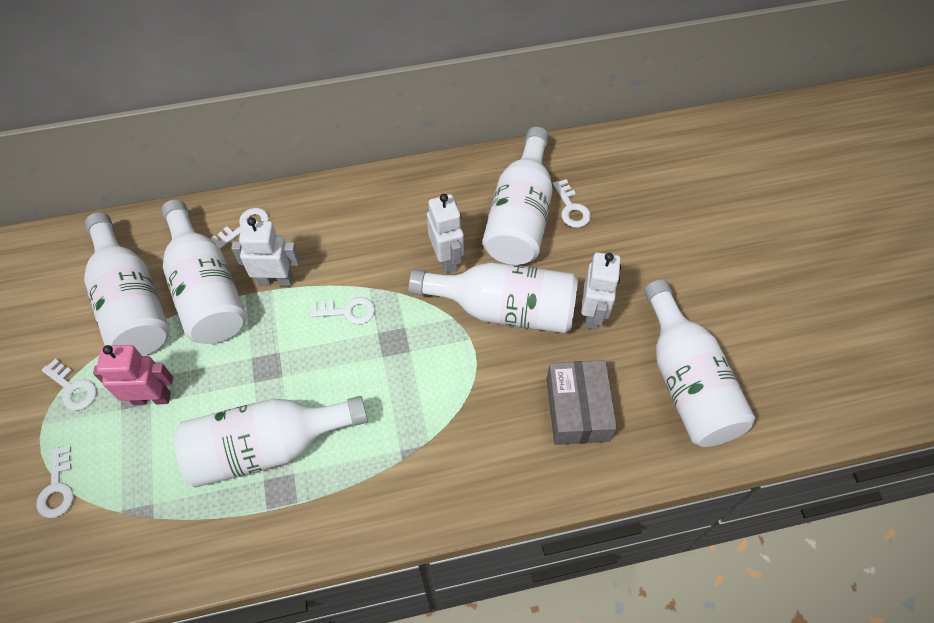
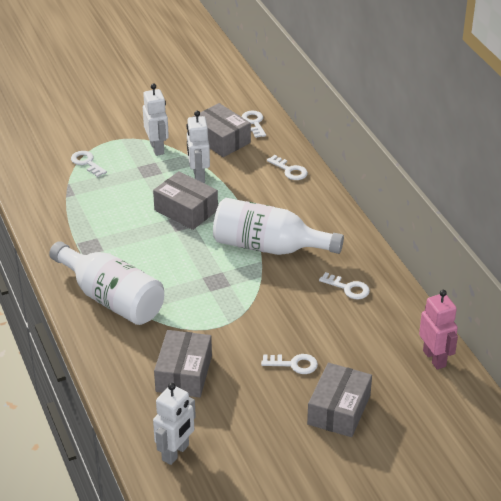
grey box: 1 -> 4
white bottle: 6 -> 2

